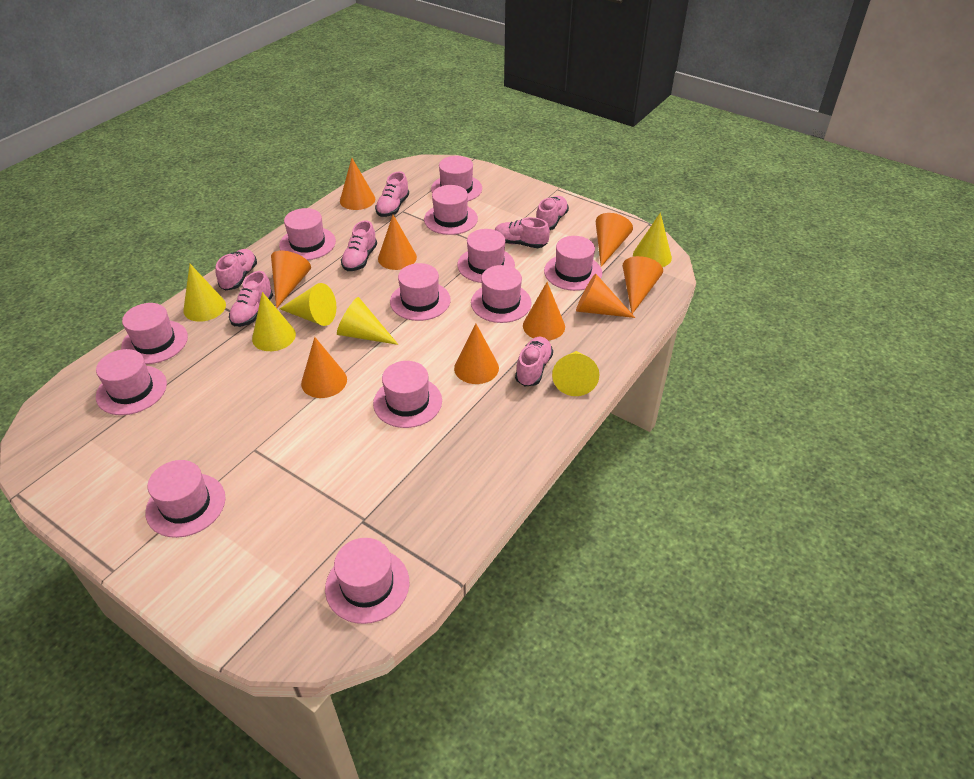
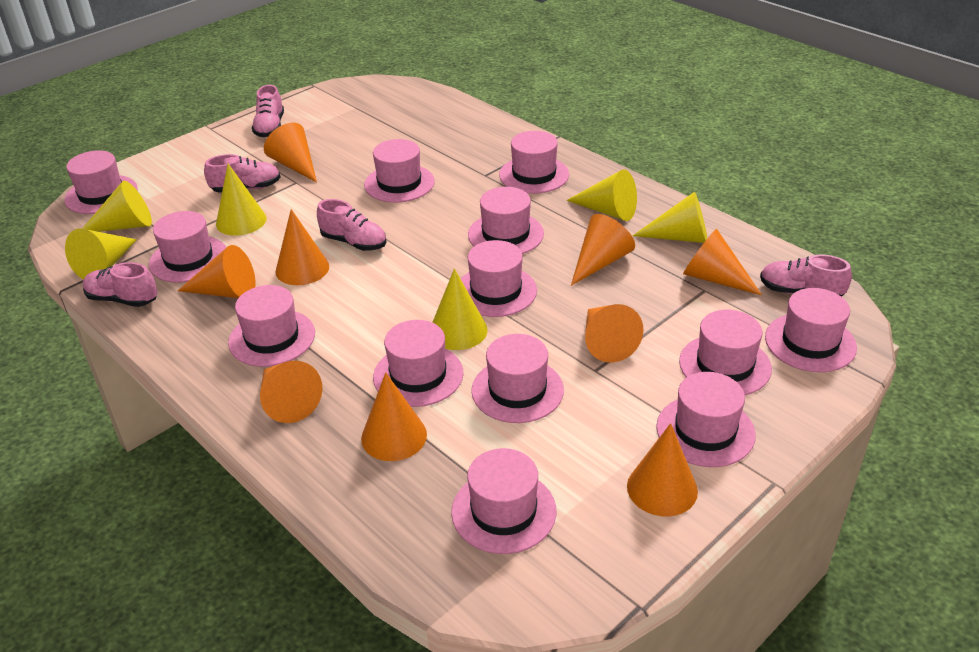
pink hat: 12 -> 13
pink shoe: 7 -> 5

